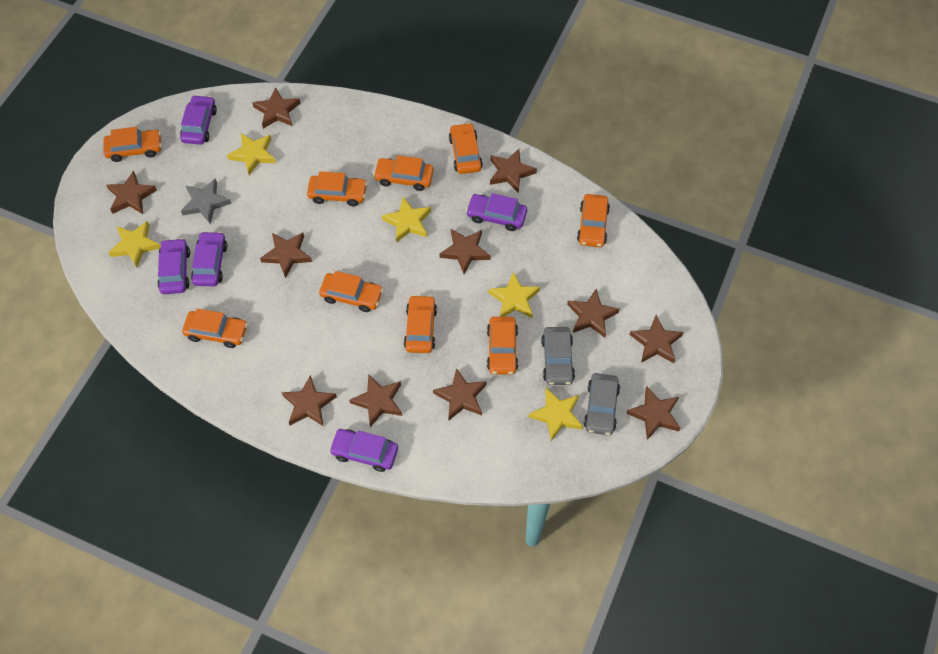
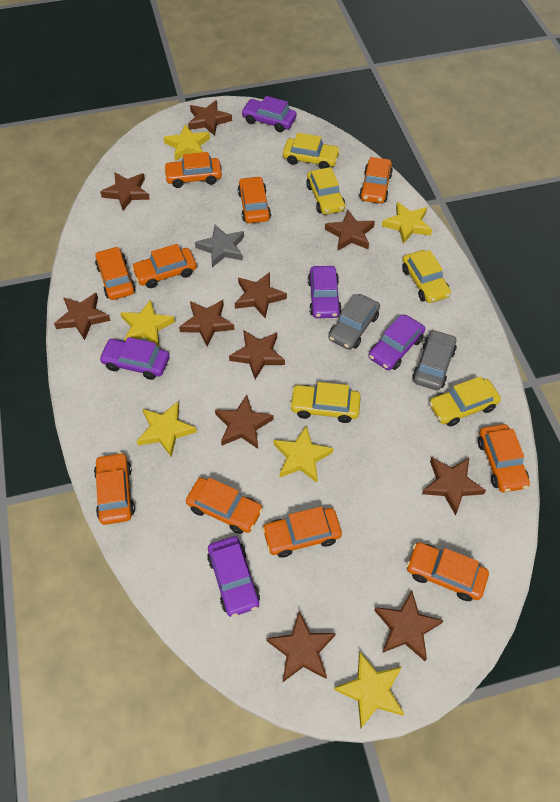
orange car: 9 -> 10
yellow car: 0 -> 5
yellow star: 5 -> 6

